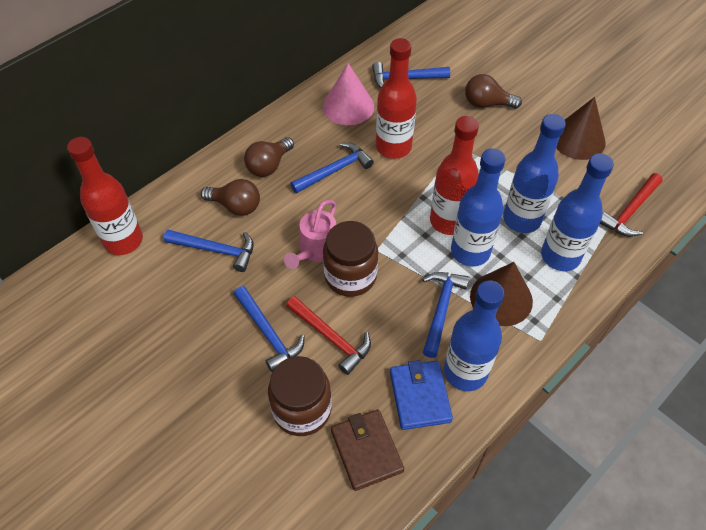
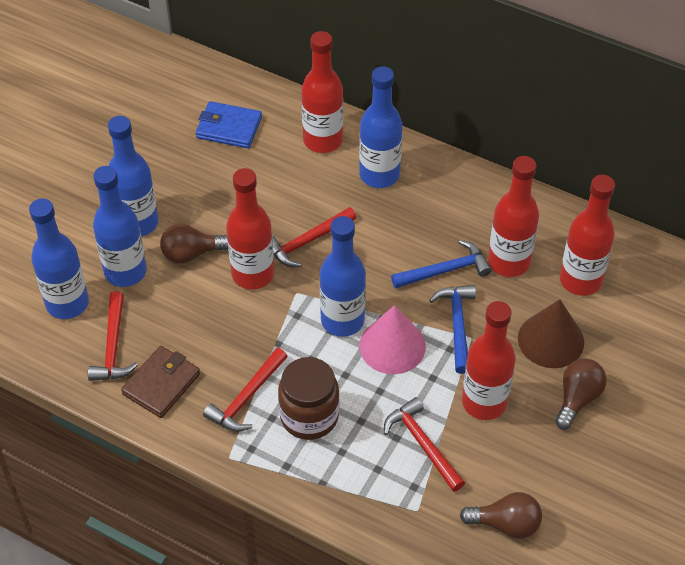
blue bottle: 4 -> 5
blue hammer: 5 -> 2
brown cone: 2 -> 1
brown jar: 2 -> 1
pink watering can: 1 -> 0
red bottle: 3 -> 5
red hammer: 2 -> 4

